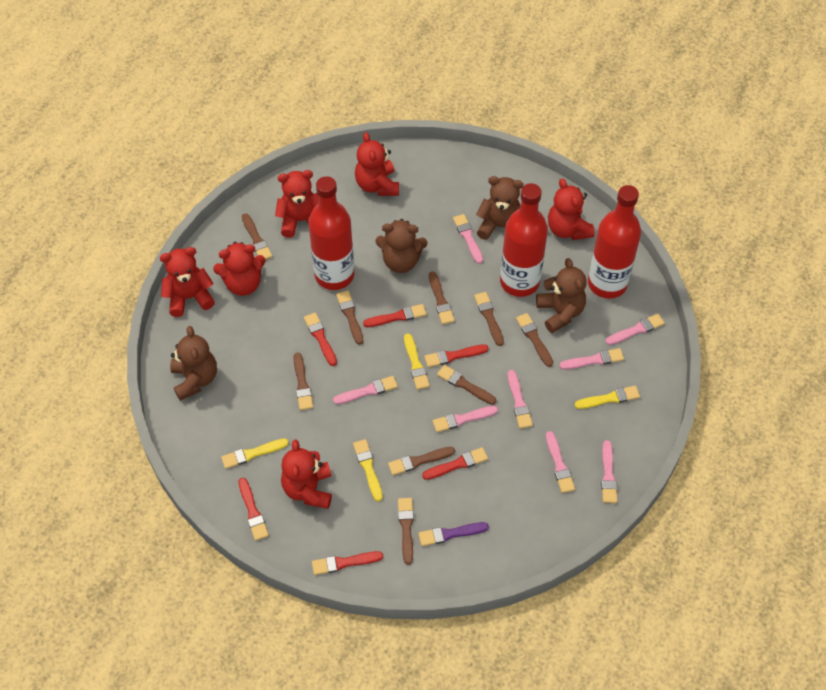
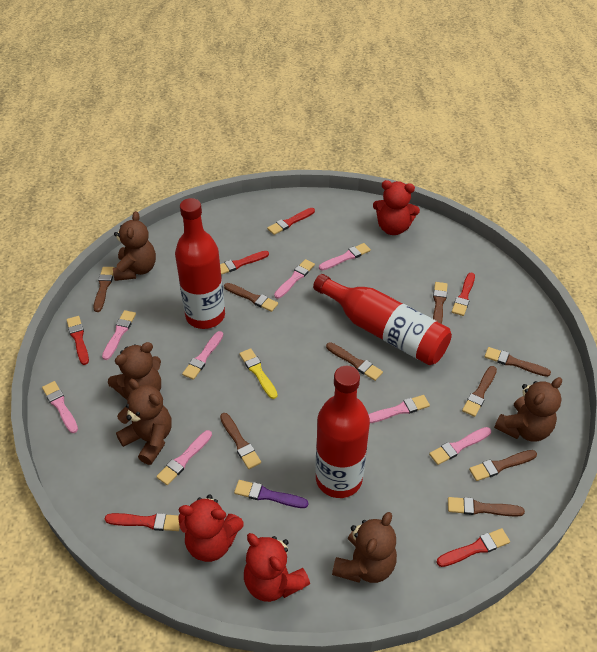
brown teddy bear: 4 -> 5
red teddy bear: 6 -> 3
yellow brush: 4 -> 1

